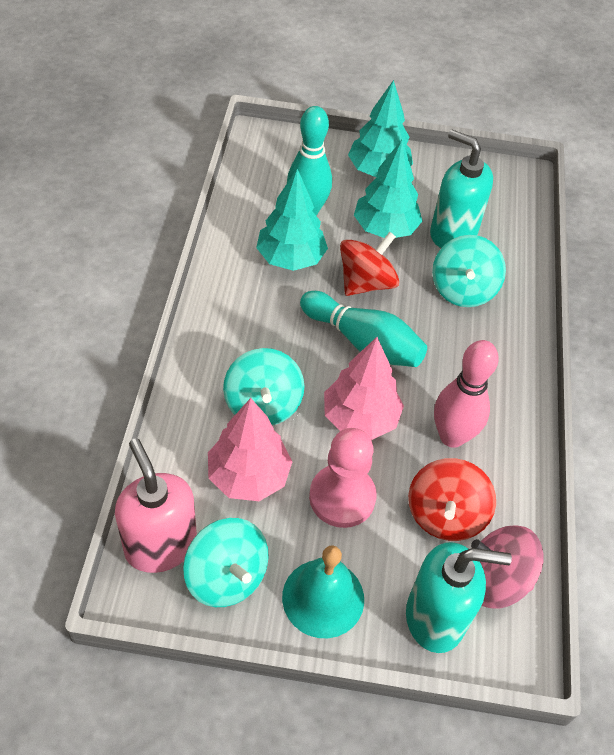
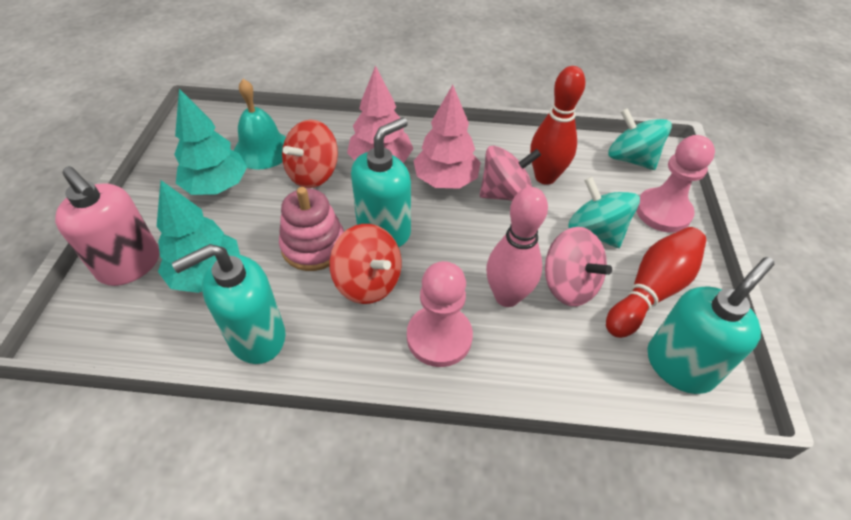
pink pawn: 1 -> 2
pink spinning top: 1 -> 2
pink stacking toy: 0 -> 1
red bowling pin: 0 -> 2
turquoise bowling pin: 2 -> 0
turquoise soap dispenser: 2 -> 3
turquoise spinning top: 3 -> 2
turquoise tree: 3 -> 2

